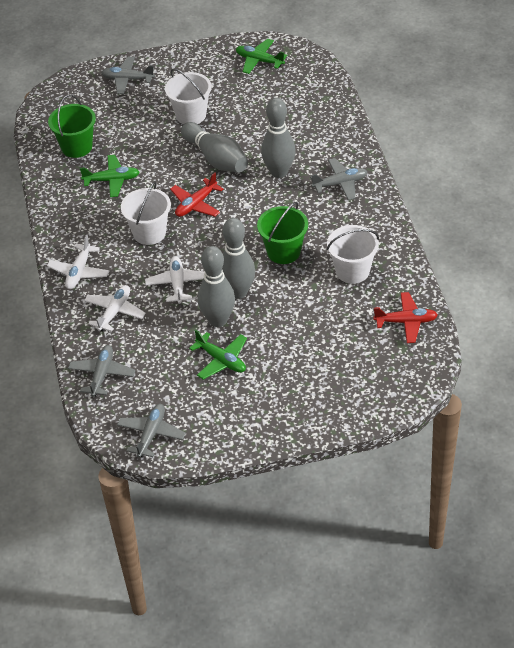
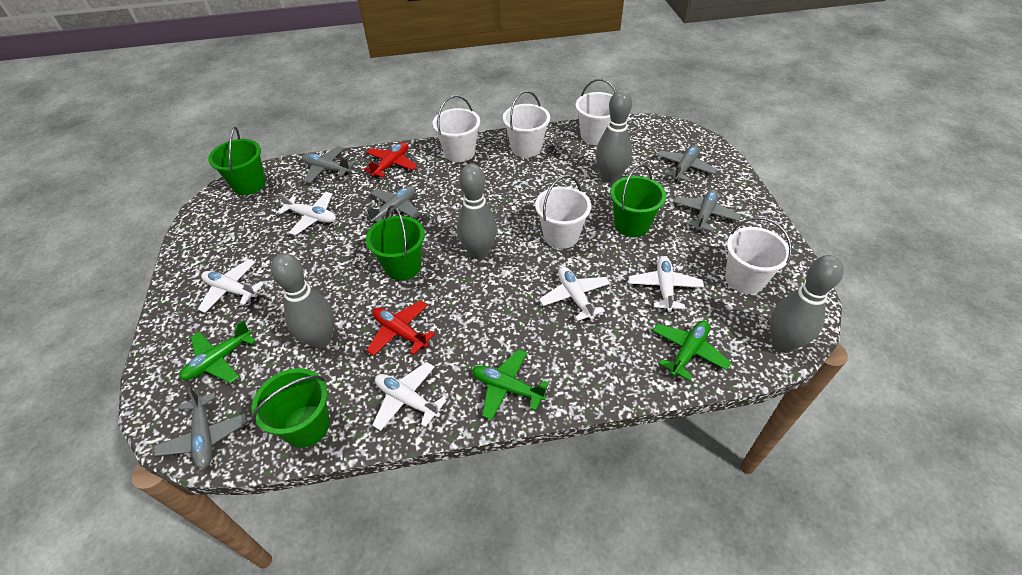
green bucket: 2 -> 4
grey plane: 4 -> 5
white bucket: 3 -> 5
white plane: 3 -> 5

